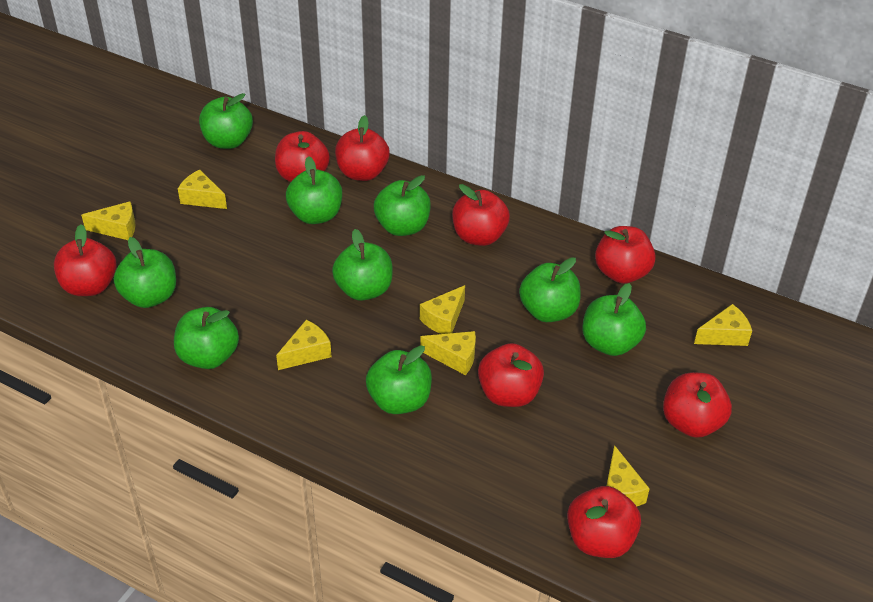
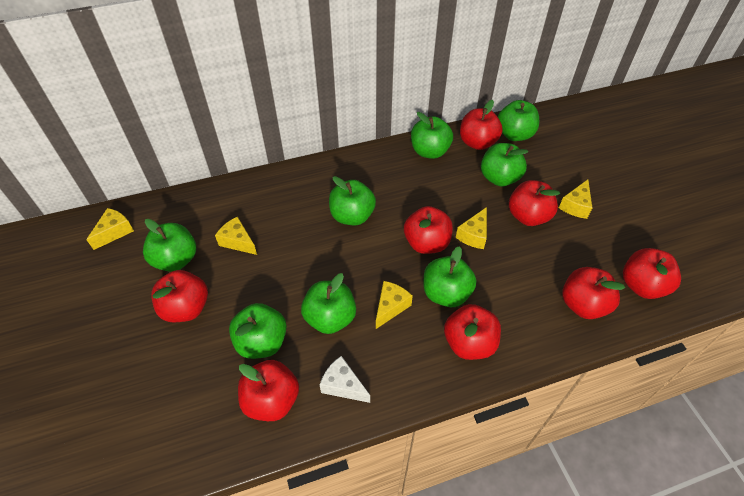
green apple: 9 -> 8
white cheese: 0 -> 1
yellow cheese: 7 -> 5

